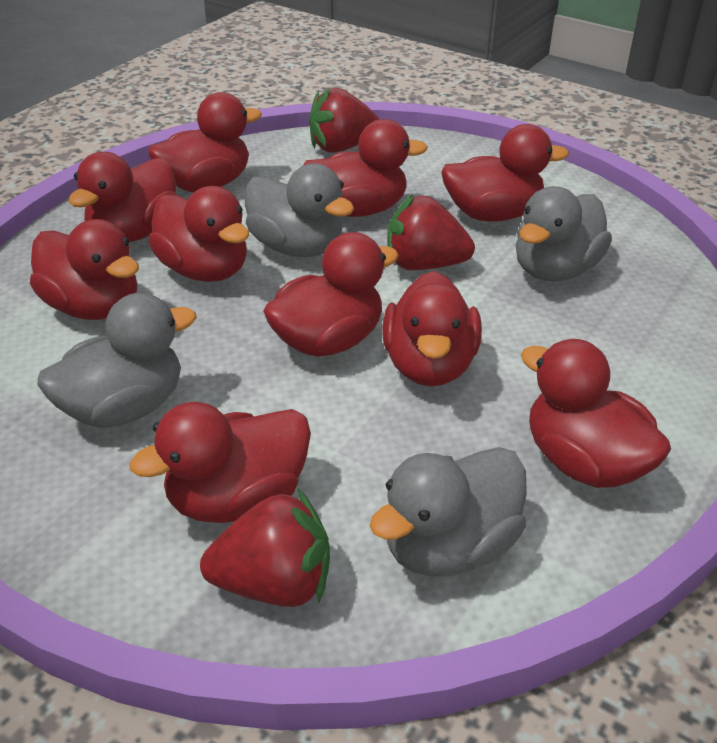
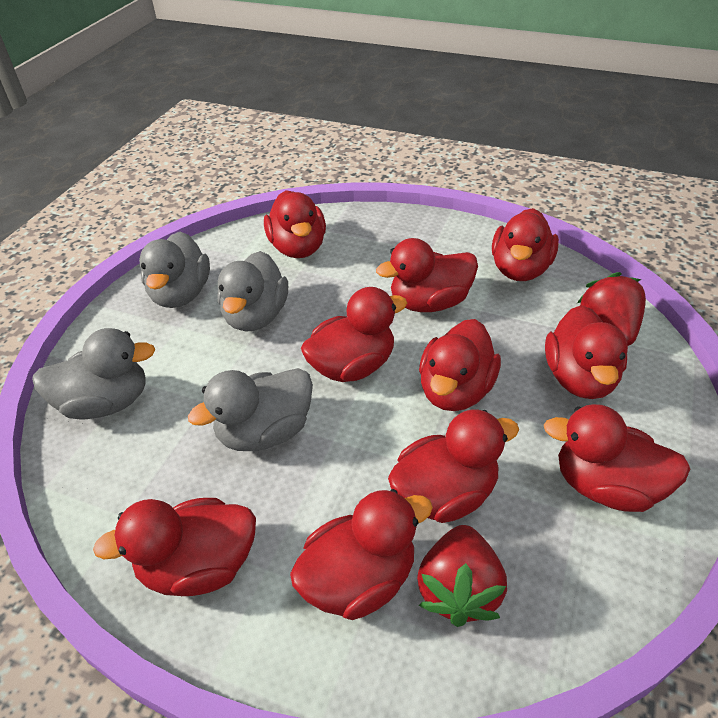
red strawberry: 3 -> 2

